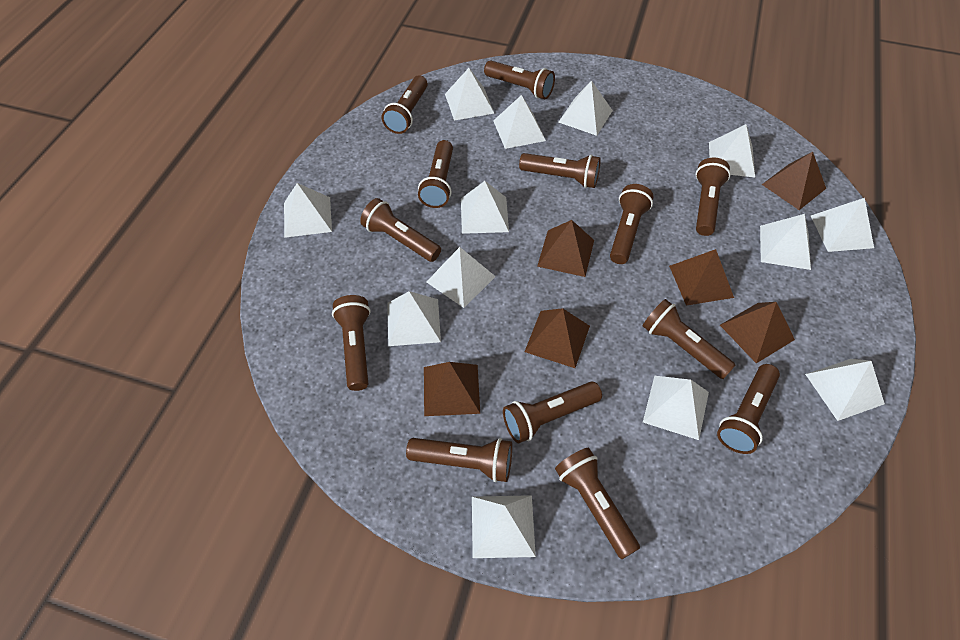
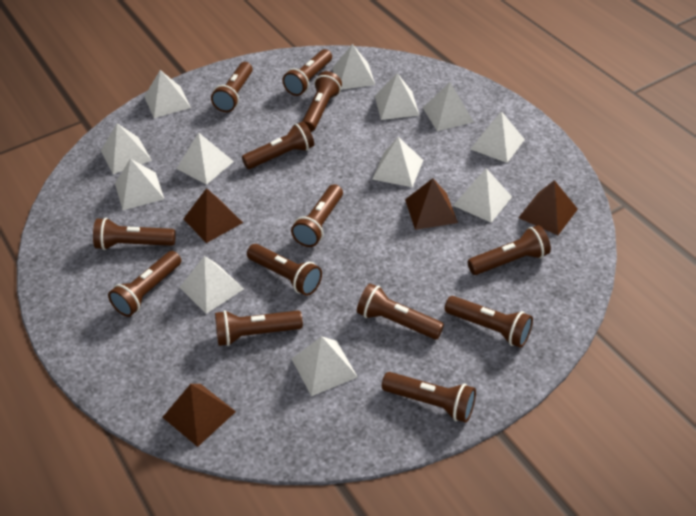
brown pyramid: 6 -> 4
white pyramid: 13 -> 12

